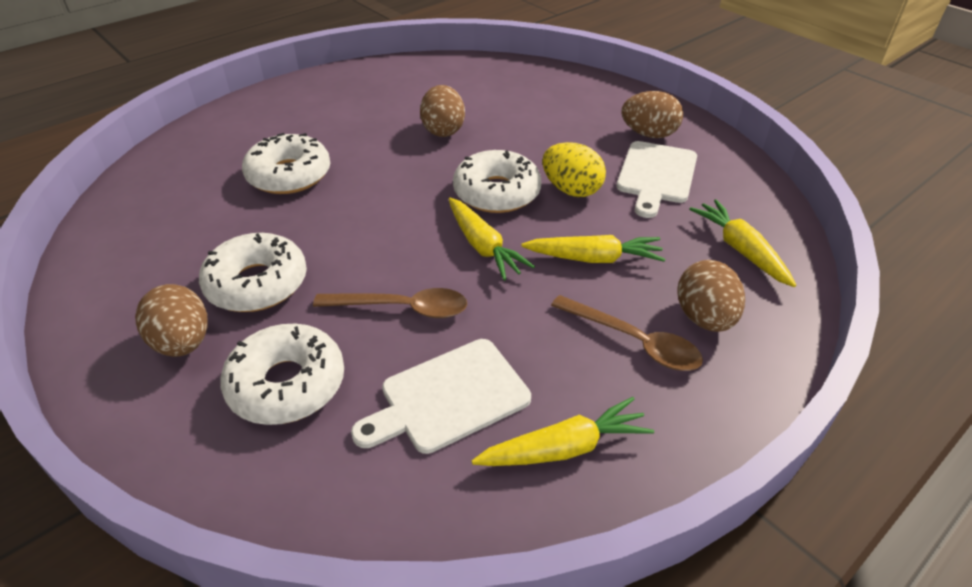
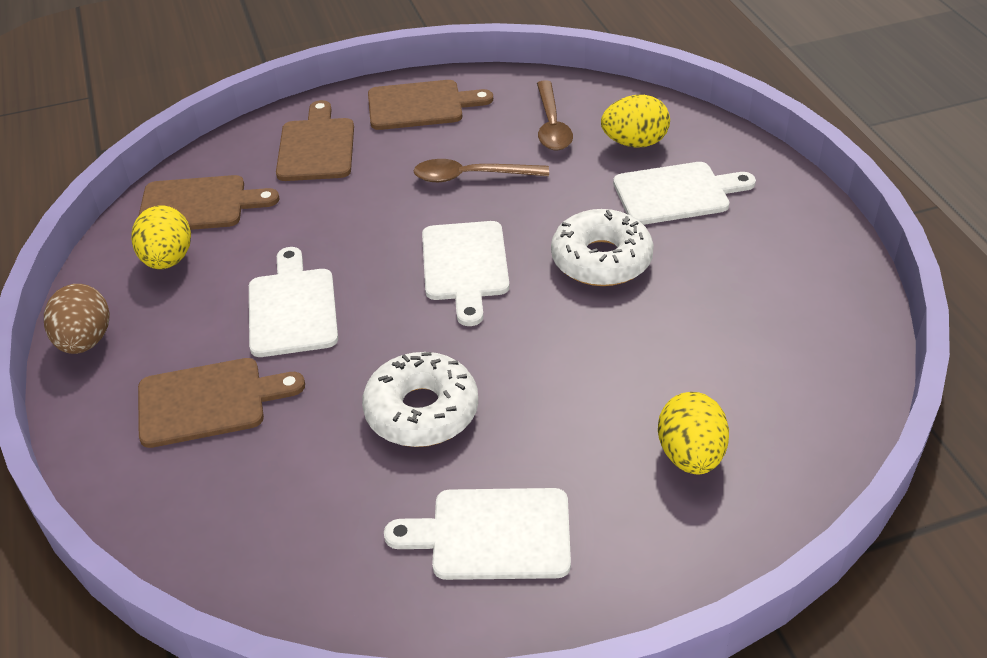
brown cutting board: 0 -> 4
brown egg: 4 -> 1
white cutting board: 2 -> 4
white donut: 4 -> 2
yellow carrot: 4 -> 0
yellow egg: 1 -> 3

